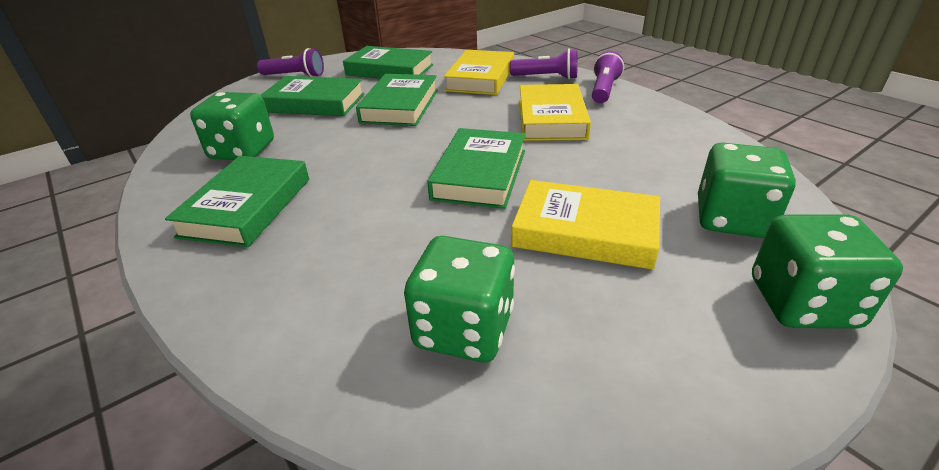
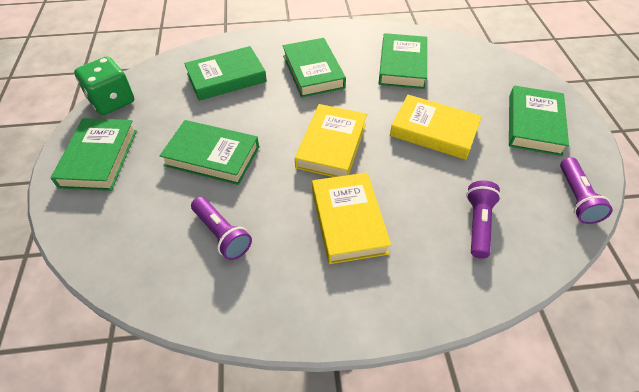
green book: 5 -> 6
green dice: 4 -> 1

